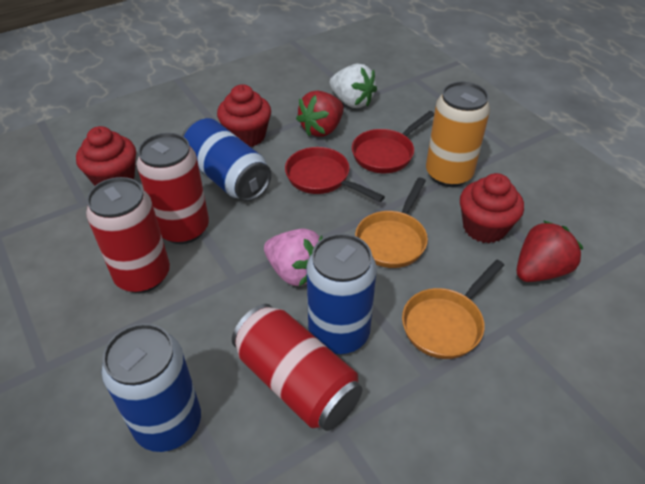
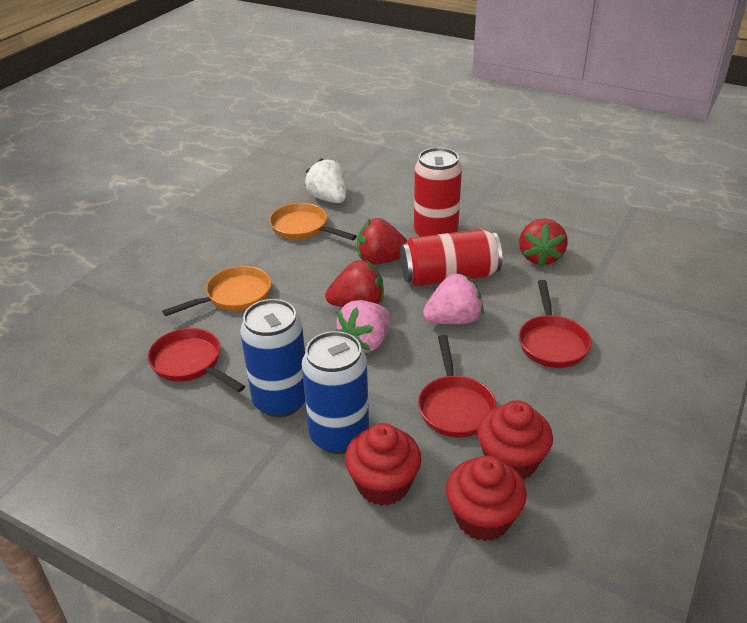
blue can: 3 -> 2
orange can: 1 -> 0
pink strawberry: 1 -> 2
red can: 3 -> 2
red pan: 2 -> 3
red strawberry: 2 -> 3

